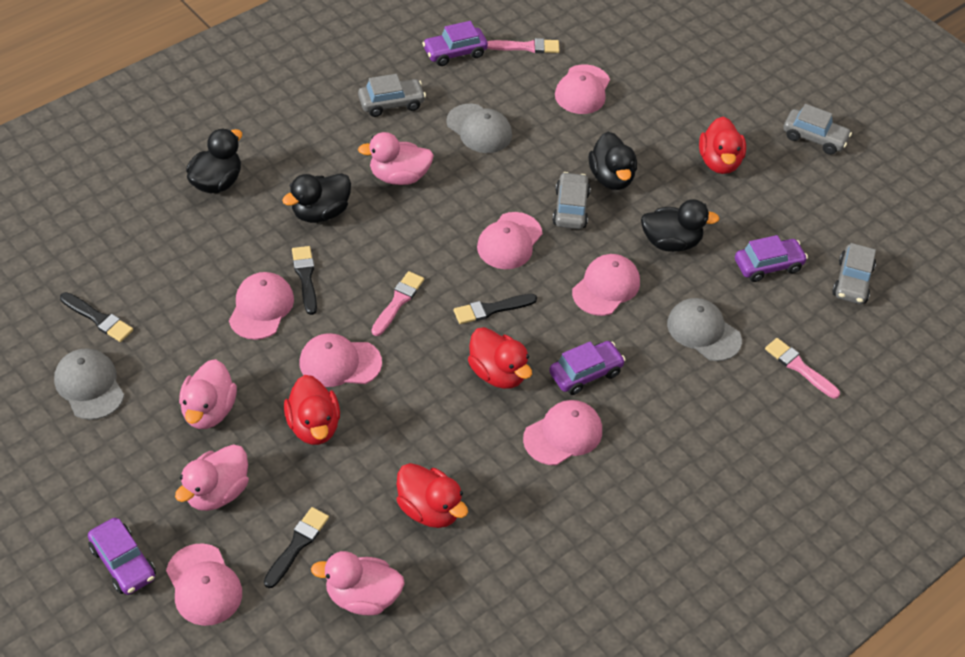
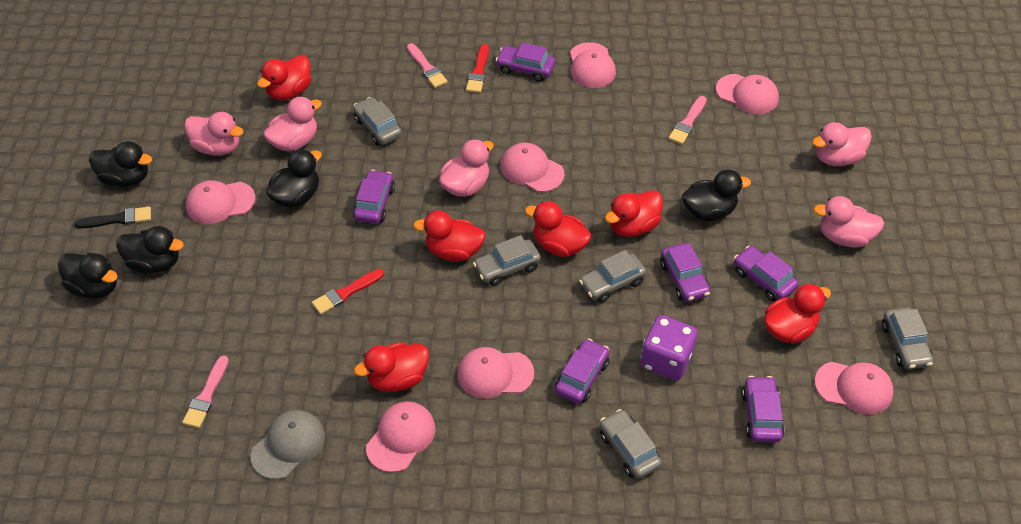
black brush: 4 -> 1
black duck: 4 -> 5
grey cap: 3 -> 1
grey car: 4 -> 5
pink duck: 4 -> 5
purple car: 4 -> 6
purple dice: 0 -> 1
red brush: 0 -> 2
red duck: 4 -> 6

